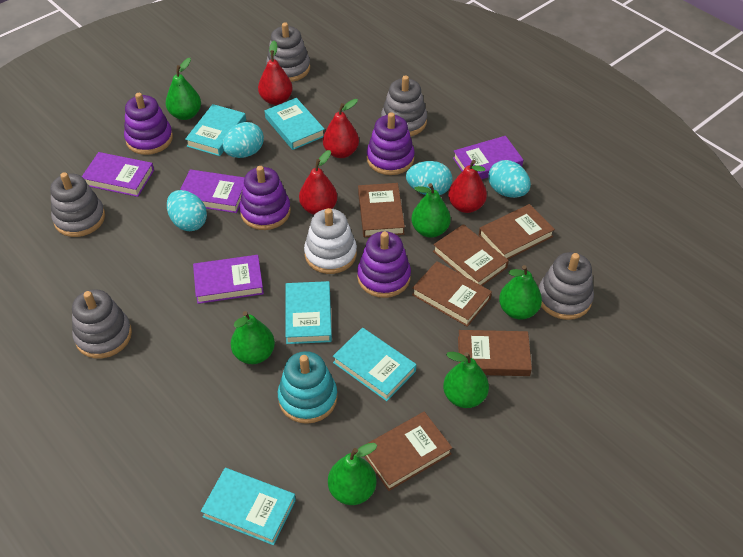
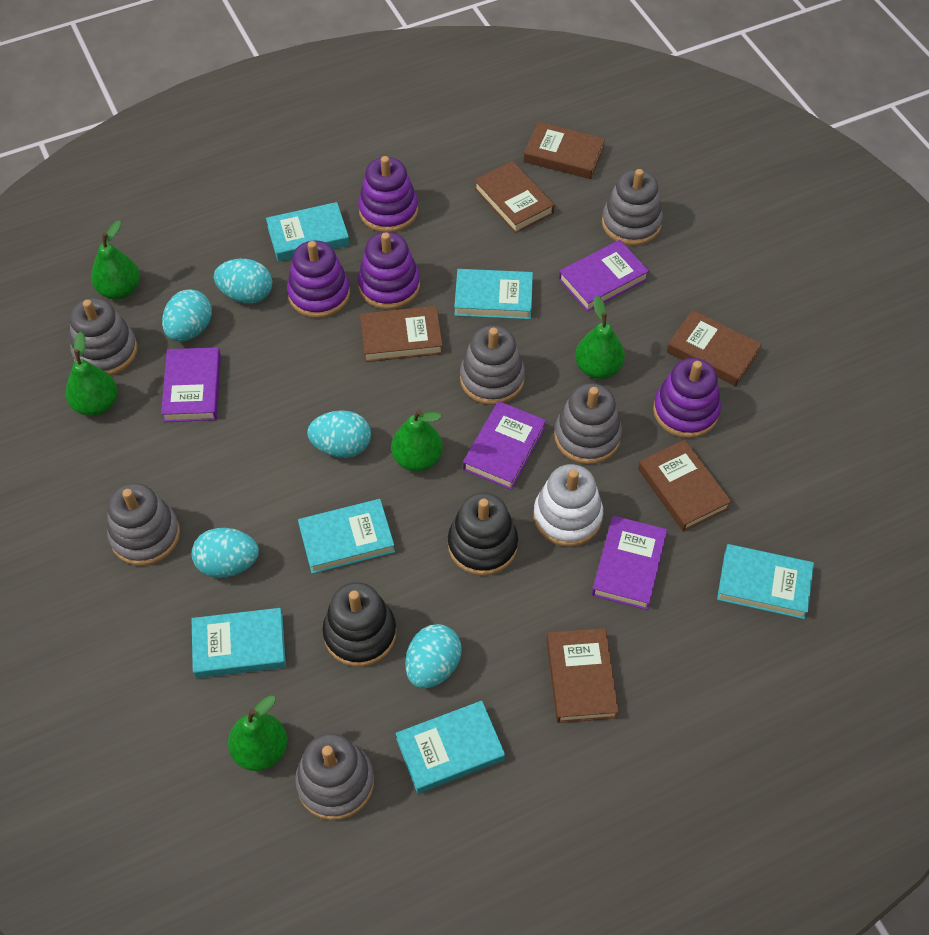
black stacking toy: 0 -> 2
green pear: 6 -> 5
grey stacking toy: 5 -> 6
red pear: 4 -> 0
turquoise book: 5 -> 6
turquoise egg: 4 -> 5
turquoise stacking toy: 1 -> 0

